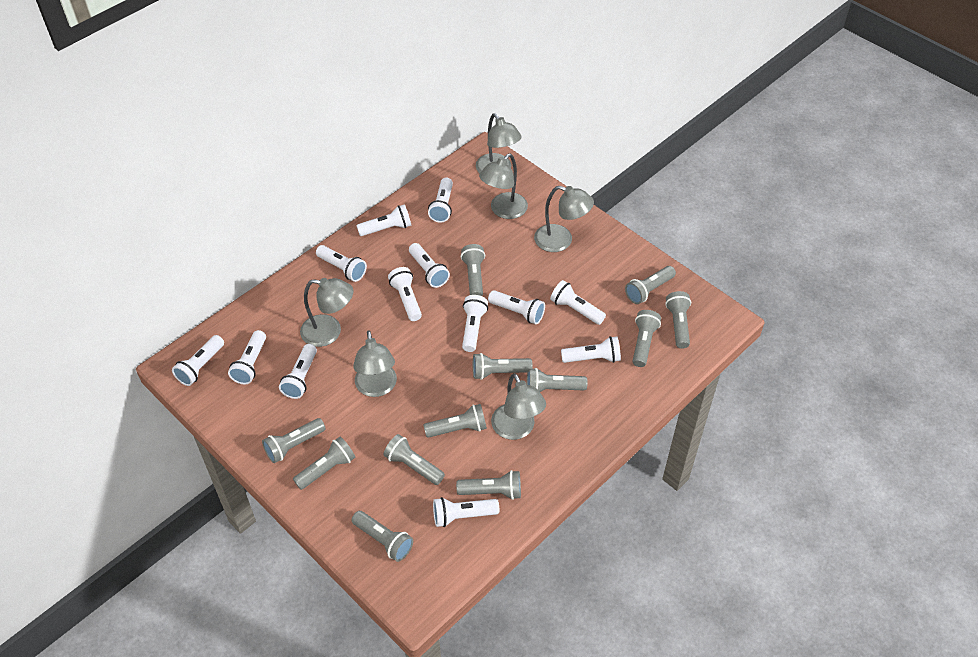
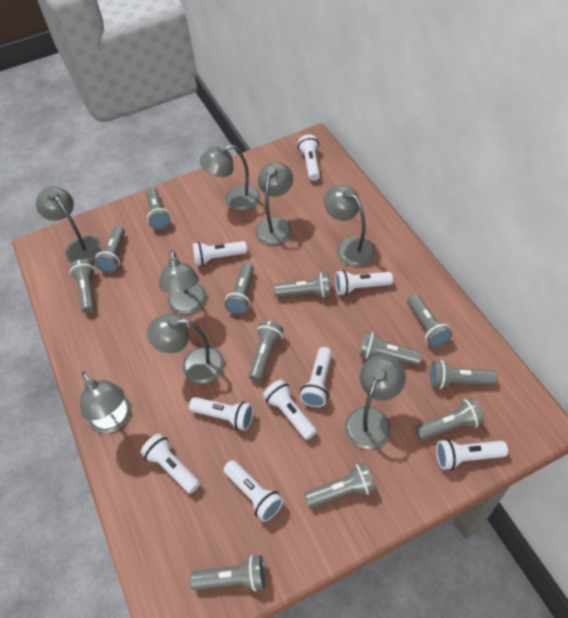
grey lamp: 6 -> 8
white flashlight: 13 -> 9

